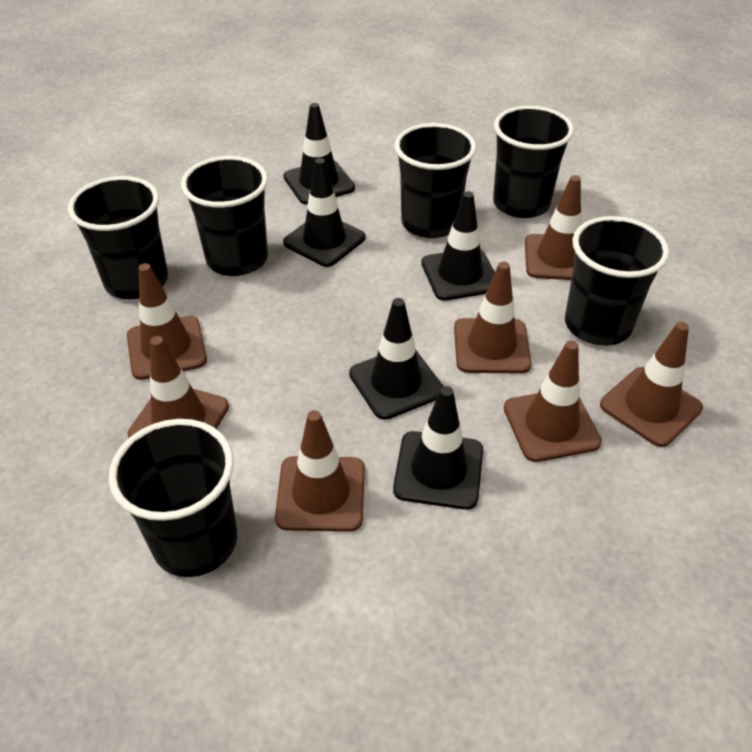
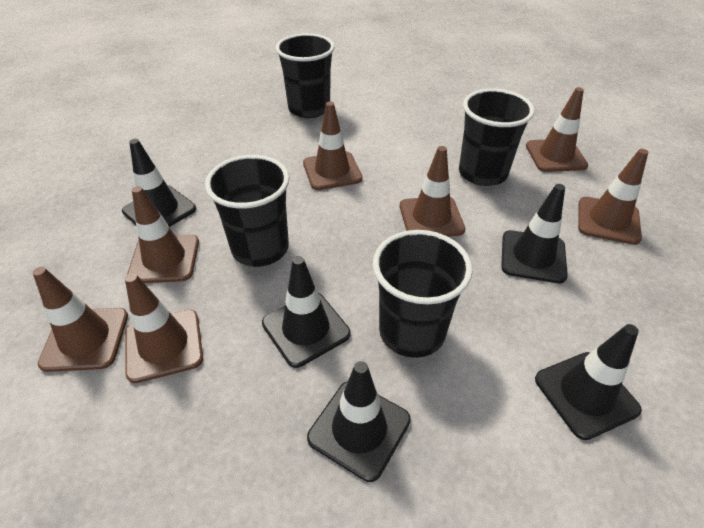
black cup: 6 -> 4

